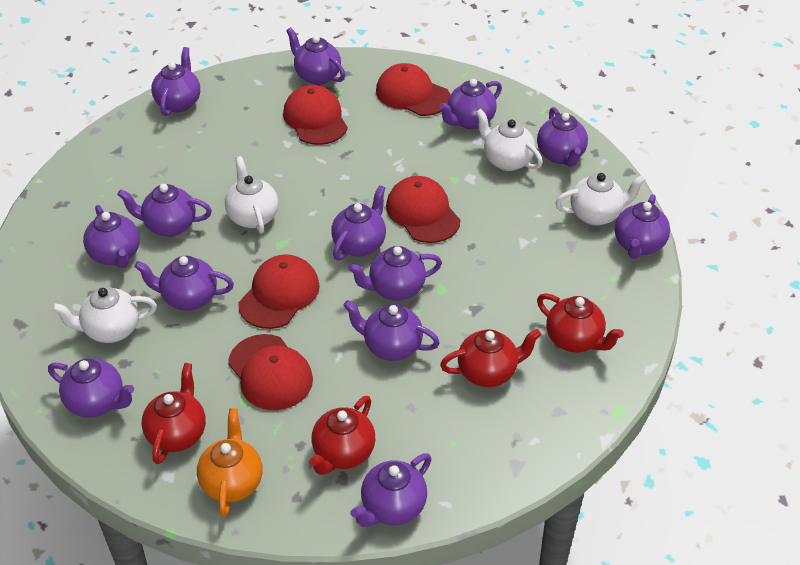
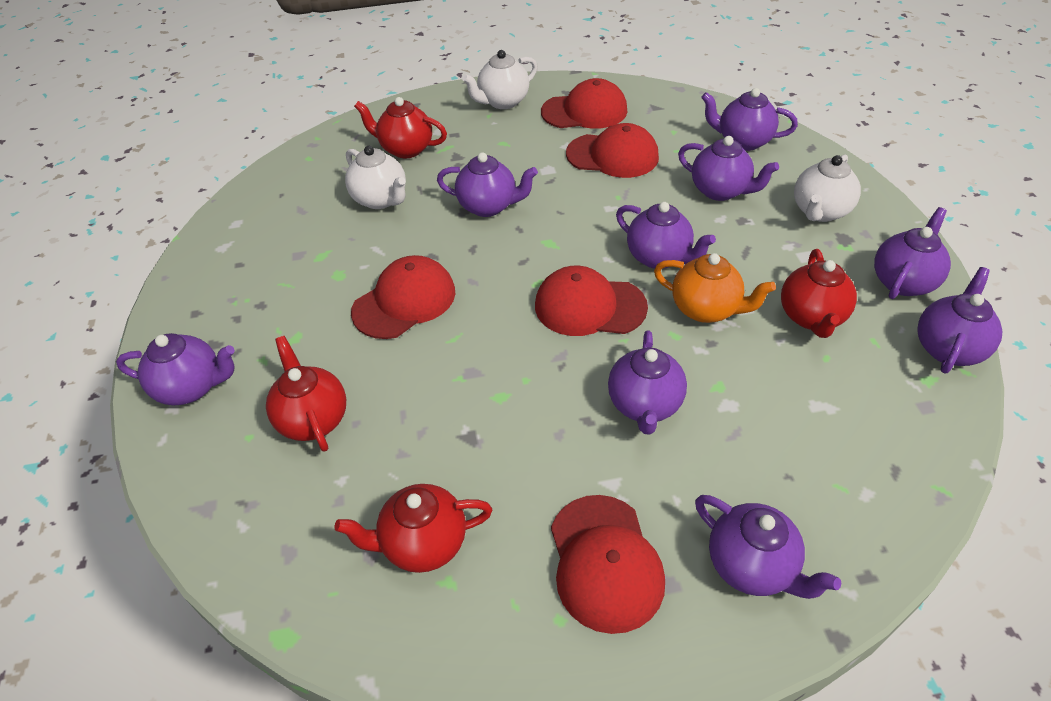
purple teapot: 13 -> 9
white teapot: 4 -> 3

